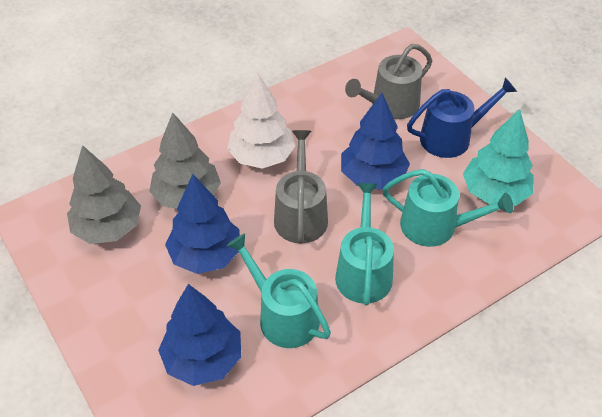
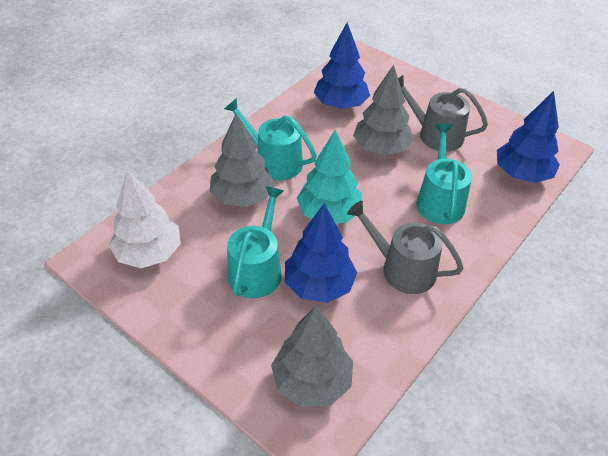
blue watering can: 1 -> 0
grey tree: 2 -> 3

